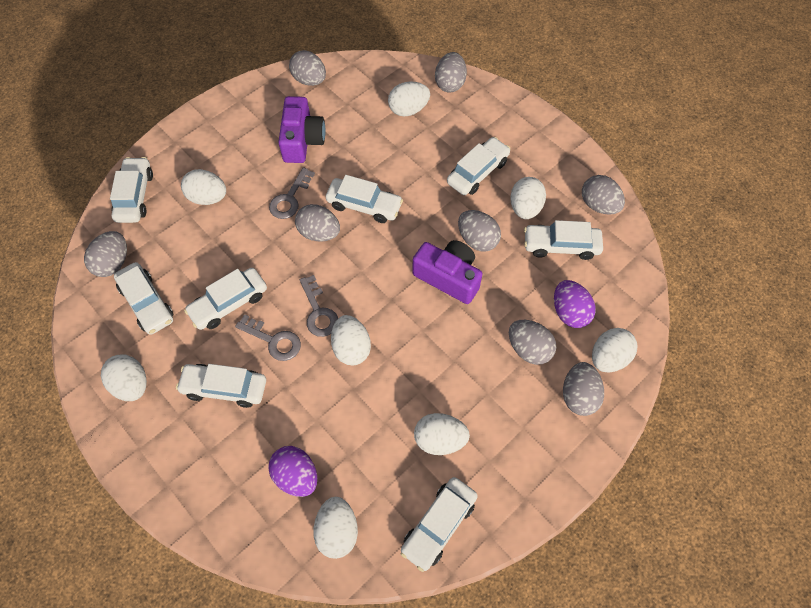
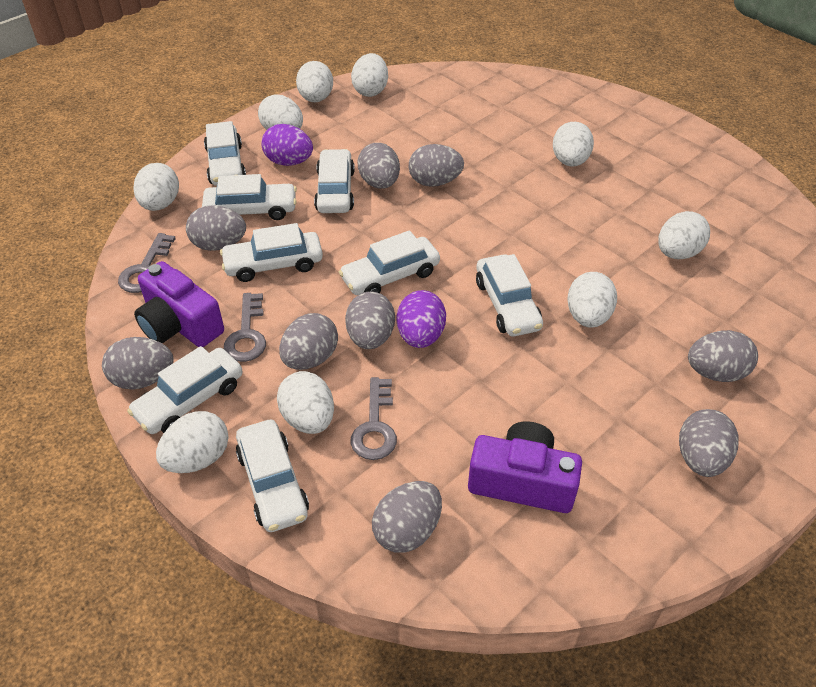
grey egg: 8 -> 9
white egg: 8 -> 9

